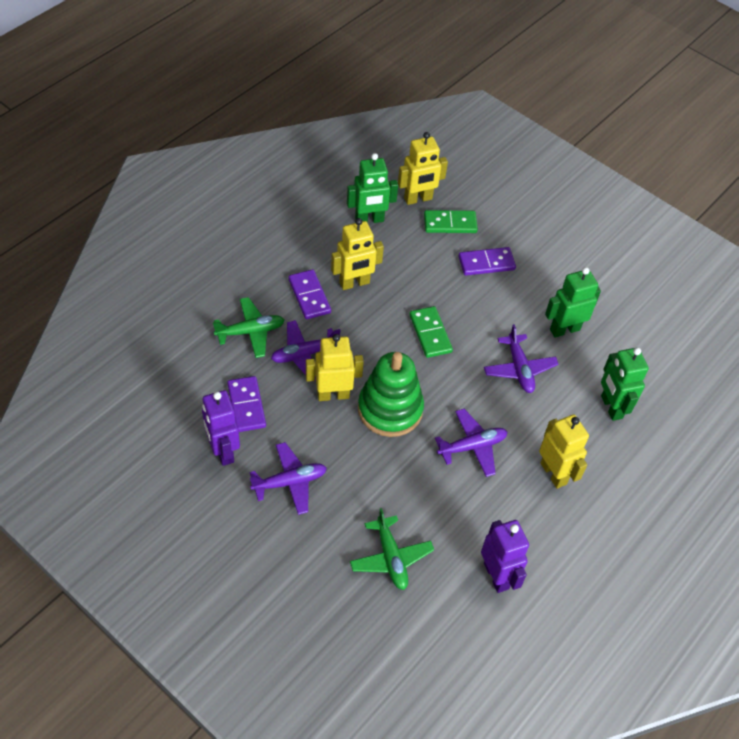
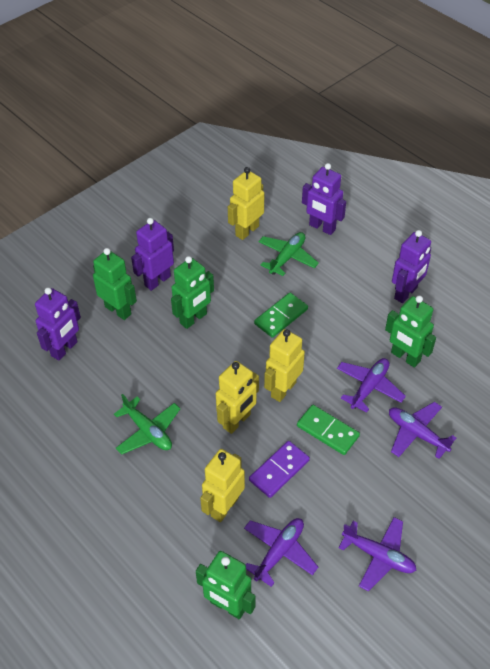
green robot: 3 -> 4
green stacking toy: 1 -> 0
purple domino: 3 -> 1
purple robot: 2 -> 4

